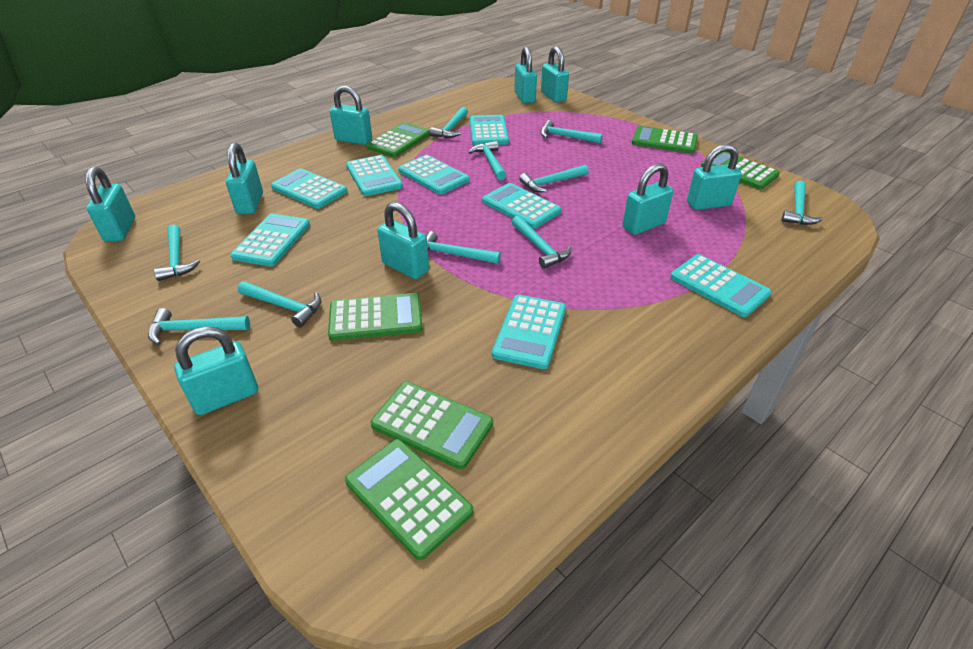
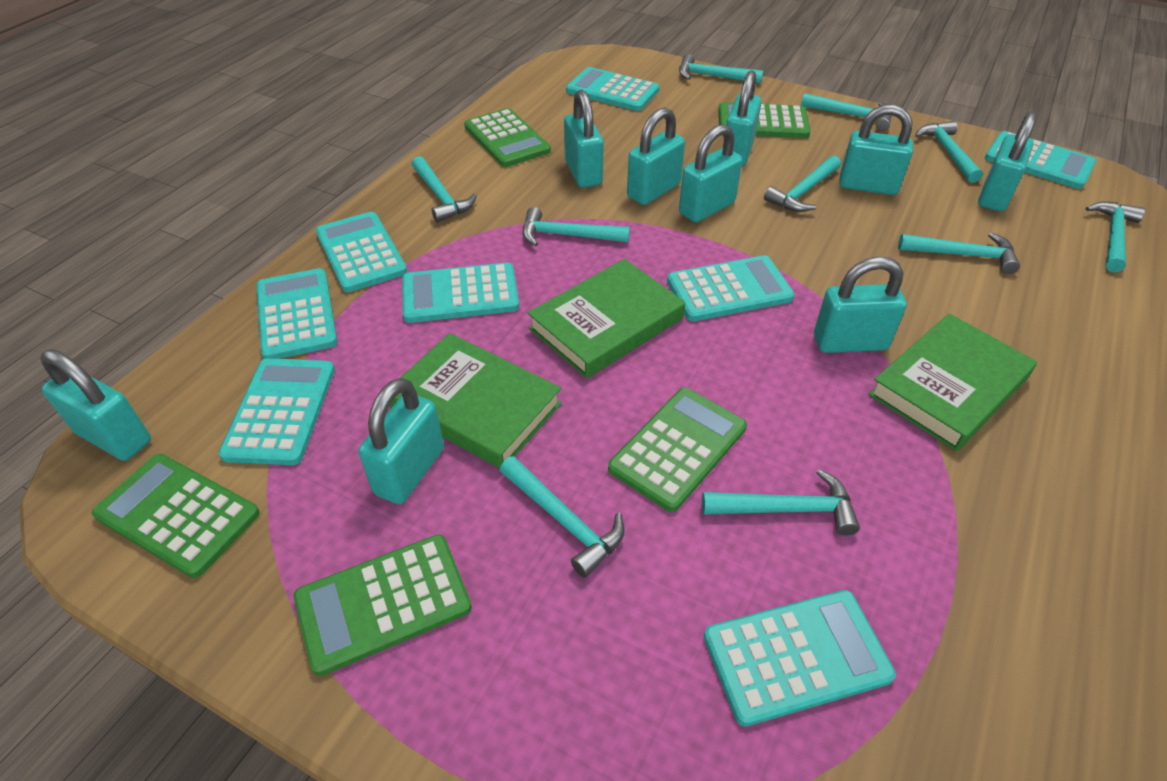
green book: 0 -> 3
green calculator: 6 -> 5

